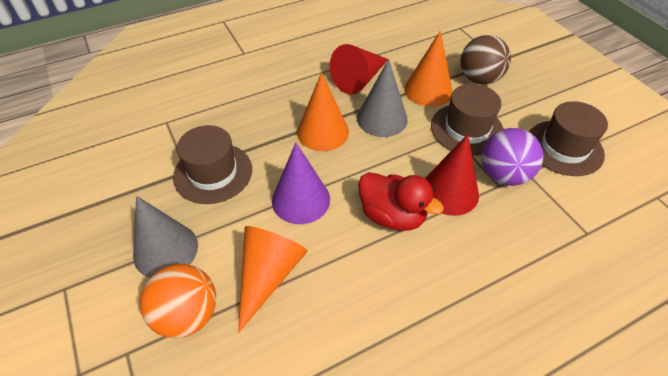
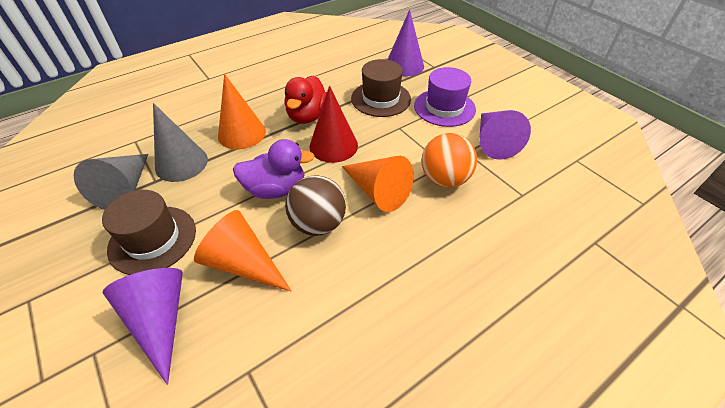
brown hat: 3 -> 2
purple ball: 1 -> 0
purple cone: 1 -> 3
purple duck: 0 -> 1
purple hat: 0 -> 1
red cone: 2 -> 1

